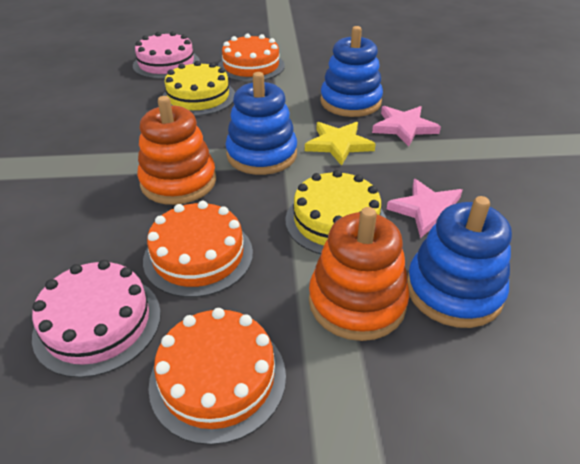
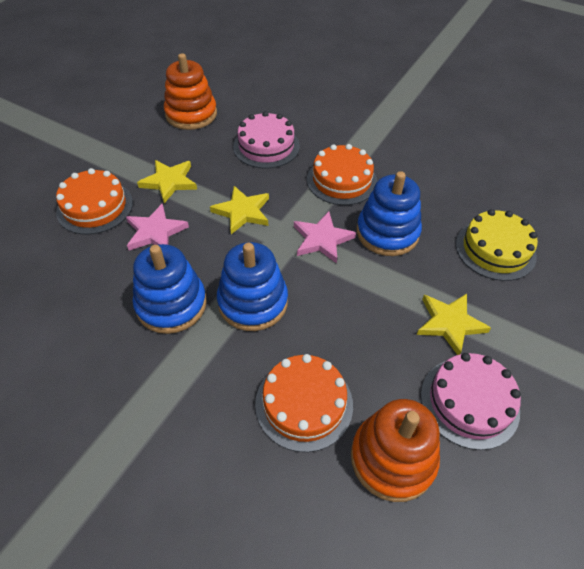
yellow cake: 2 -> 1
yellow star: 1 -> 3

